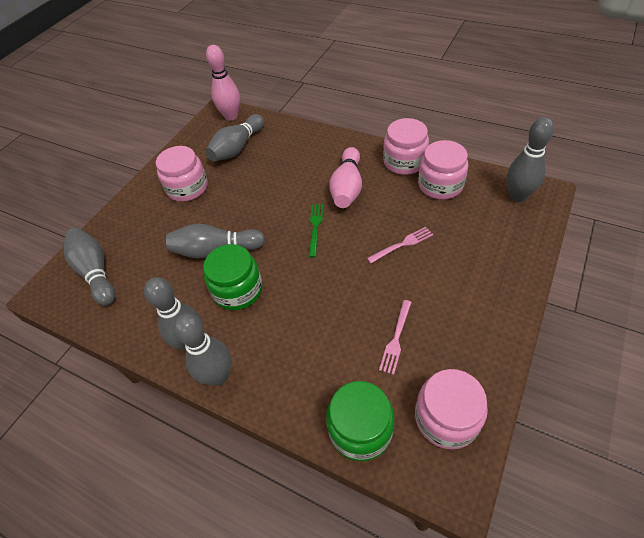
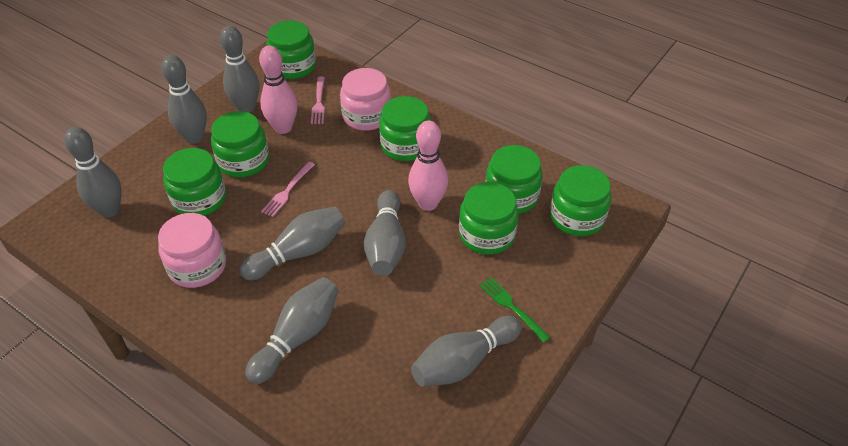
green jar: 2 -> 7
grey bowling pin: 6 -> 7
pink jar: 4 -> 2

